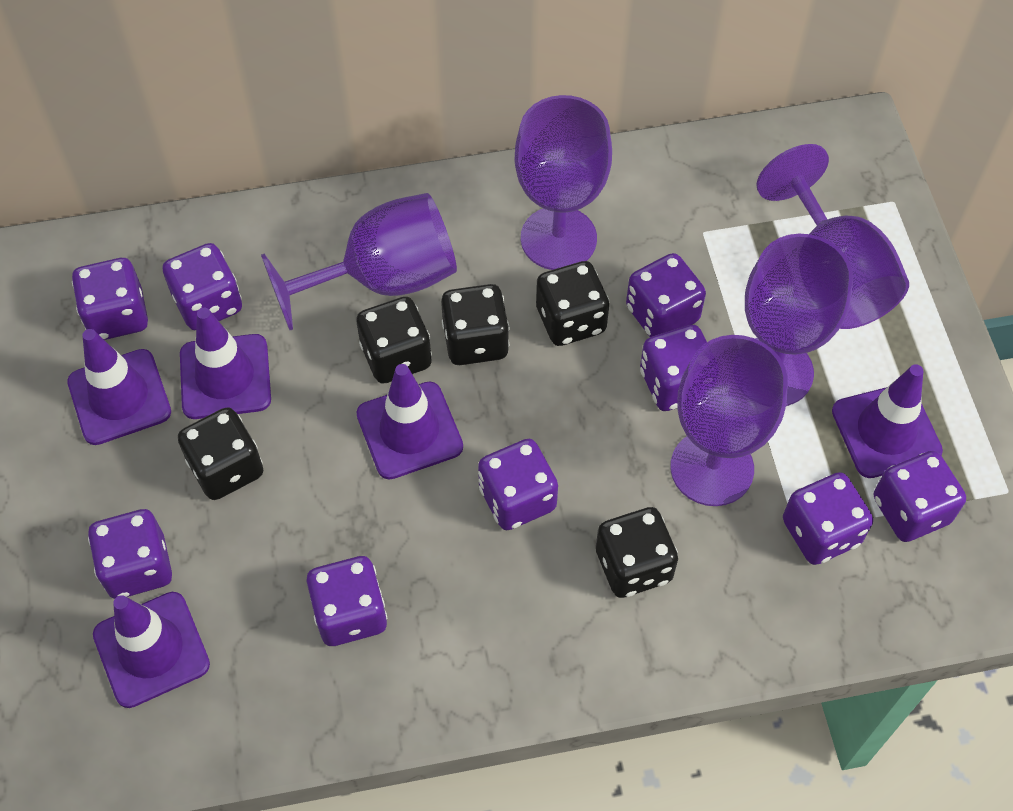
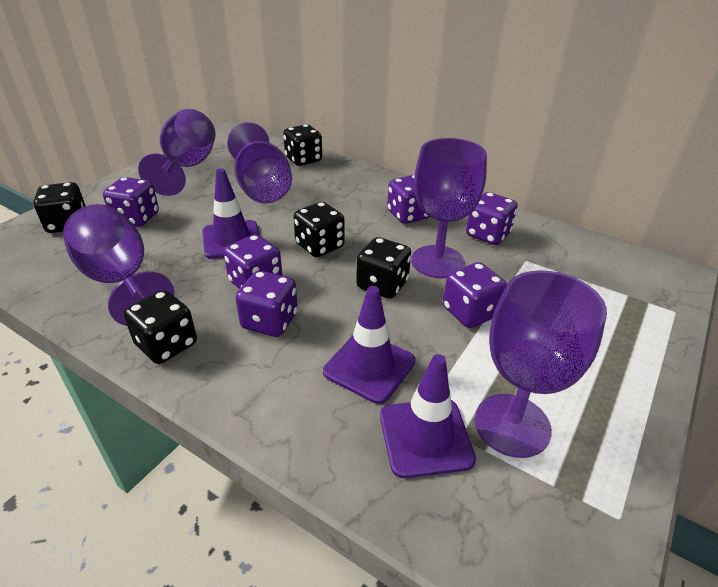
purple dice: 9 -> 6
purple traffic cone: 5 -> 3

